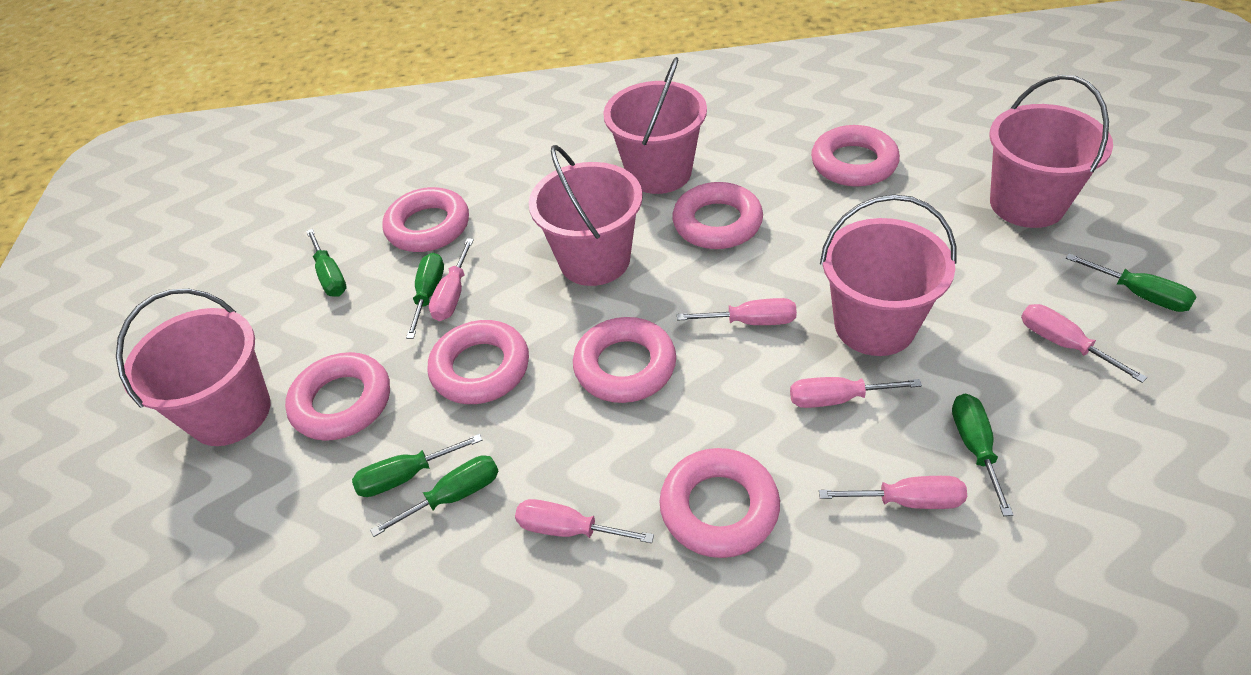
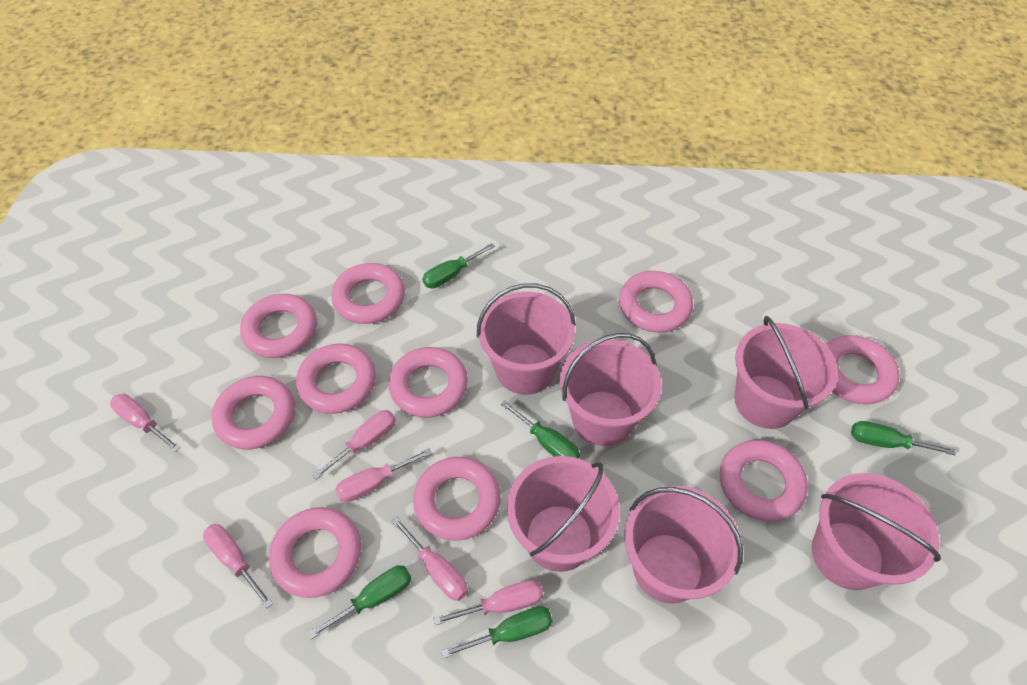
green screwdriver: 6 -> 5
pink bucket: 5 -> 6
pink ring: 7 -> 10

